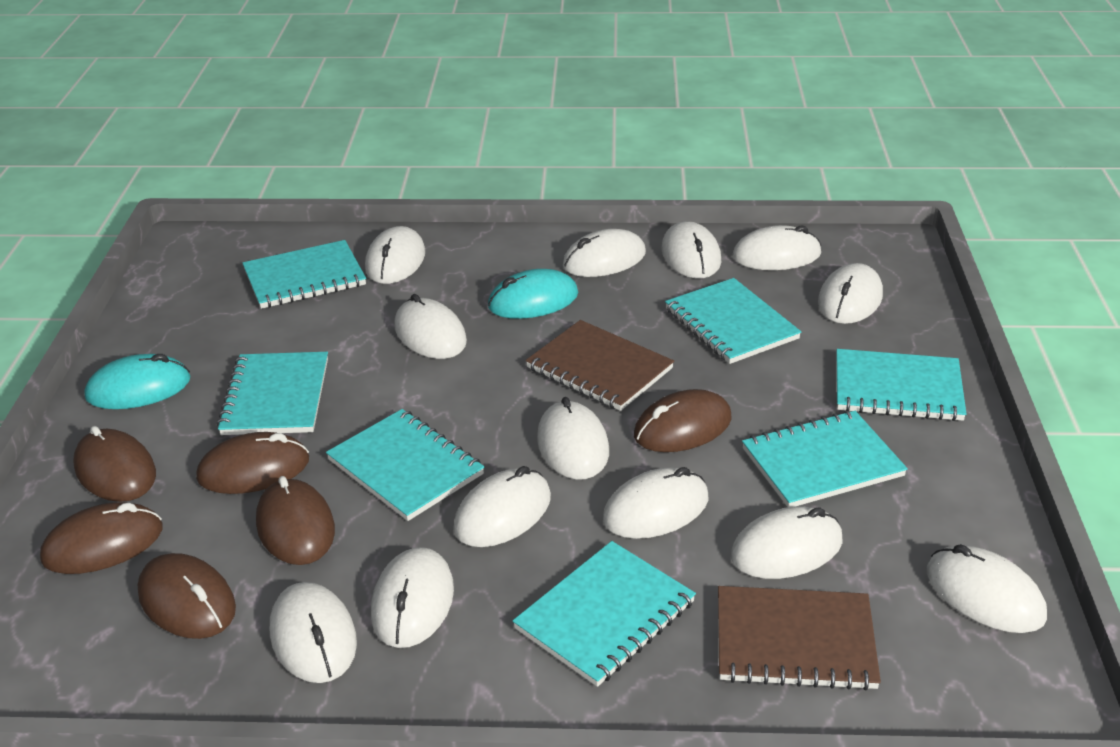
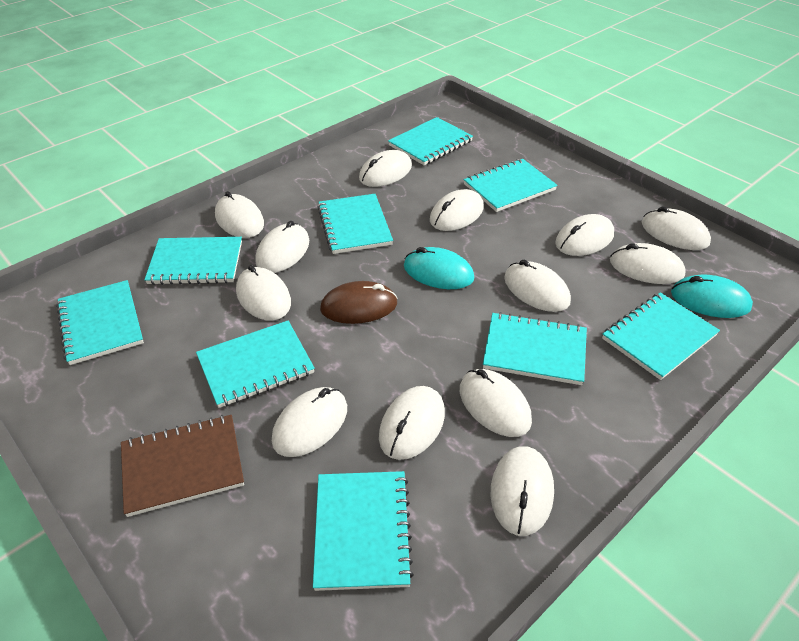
brown mouse: 6 -> 1
brown notebook: 2 -> 1
turquoise notebook: 7 -> 9

